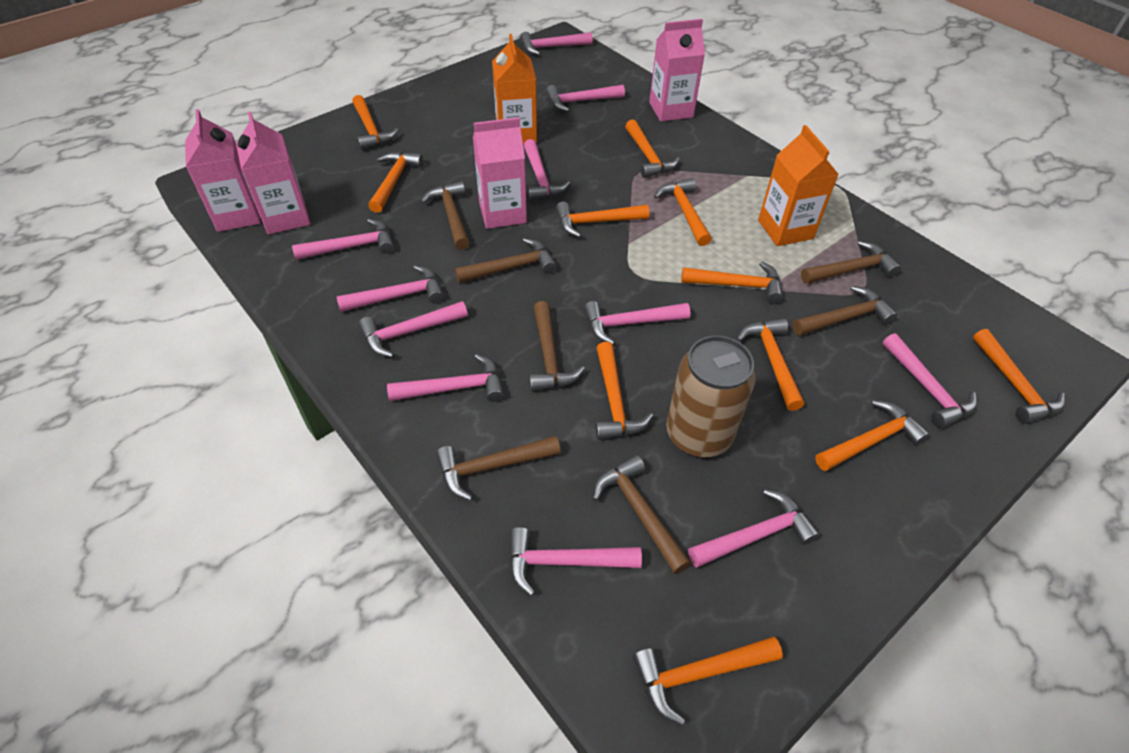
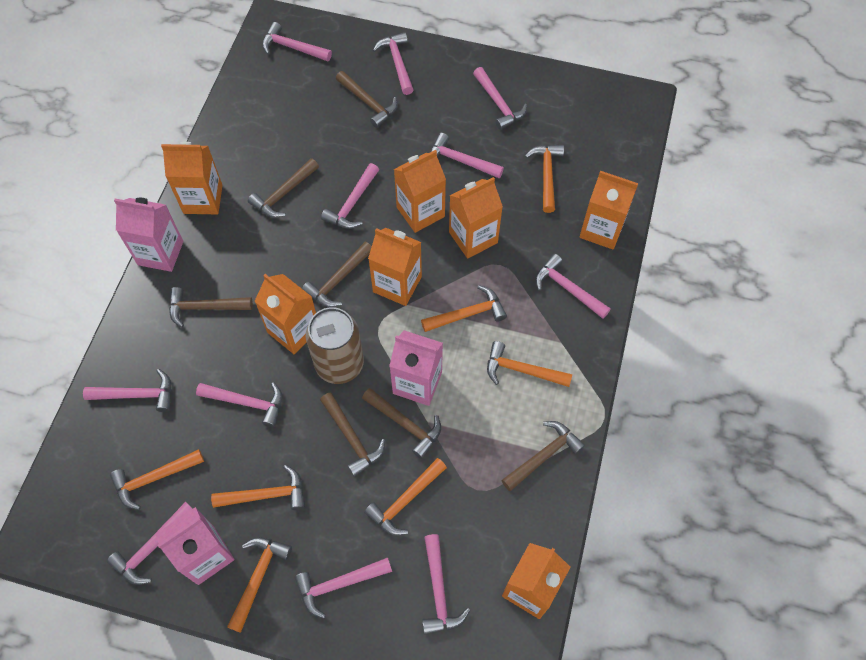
orange carton: 2 -> 7
orange hammer: 11 -> 7
pink carton: 4 -> 3

